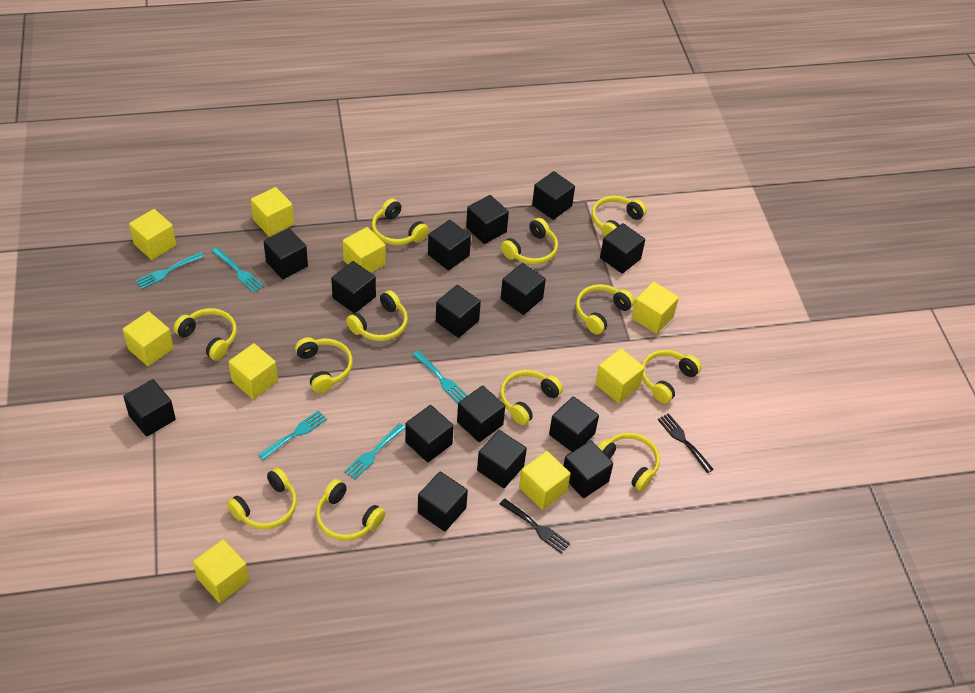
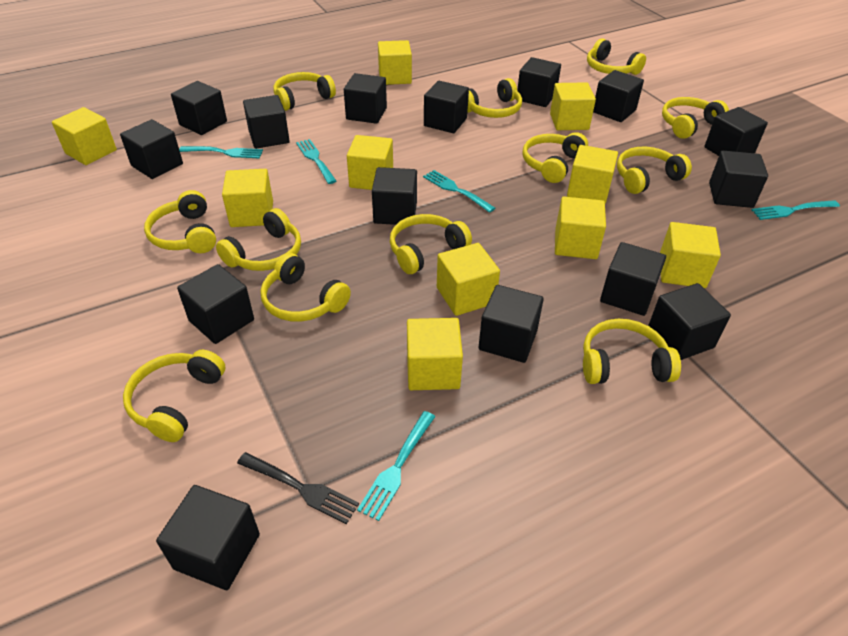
black fork: 2 -> 1
yellow cube: 9 -> 10

